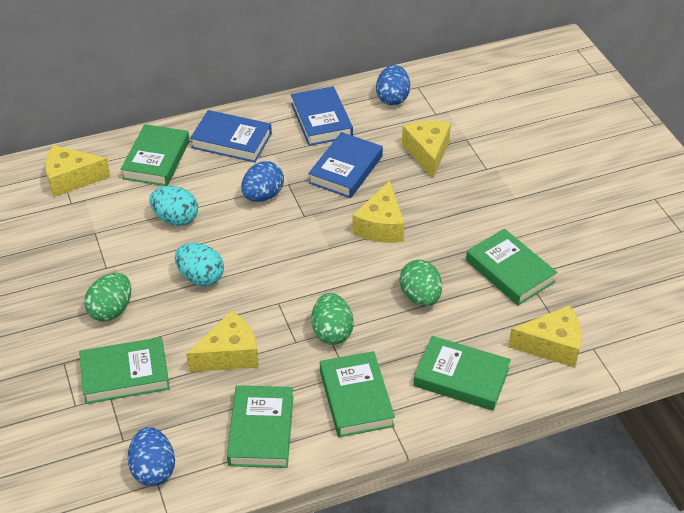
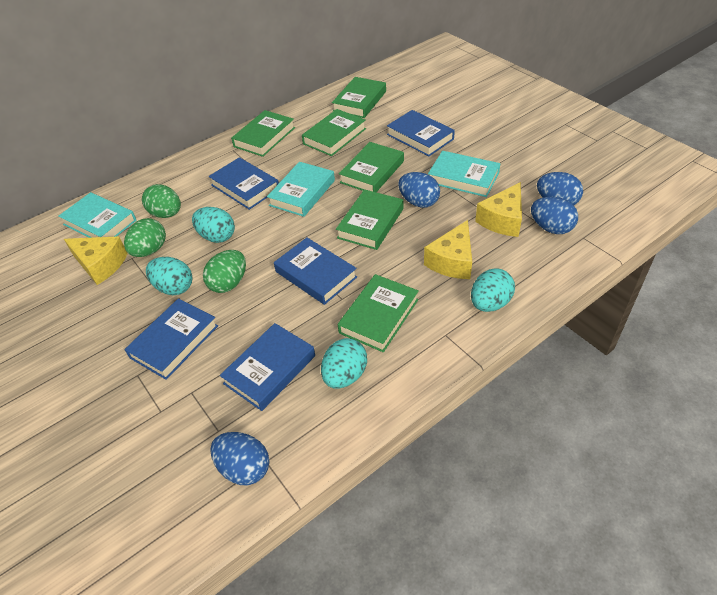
blue book: 3 -> 5
blue egg: 3 -> 4
turquoise book: 0 -> 3
turquoise egg: 2 -> 4
yellow cheese: 5 -> 3

